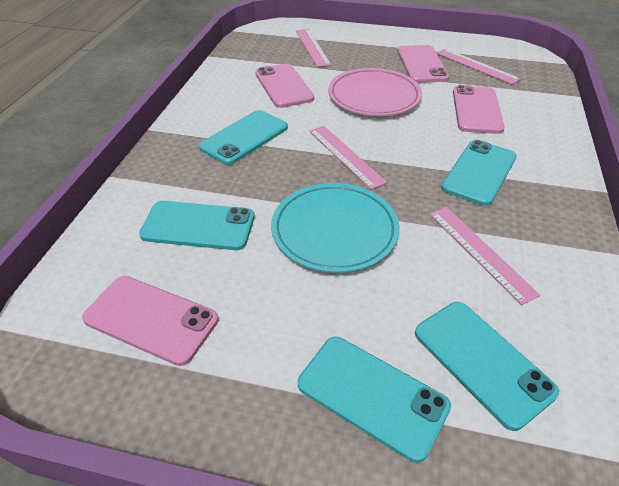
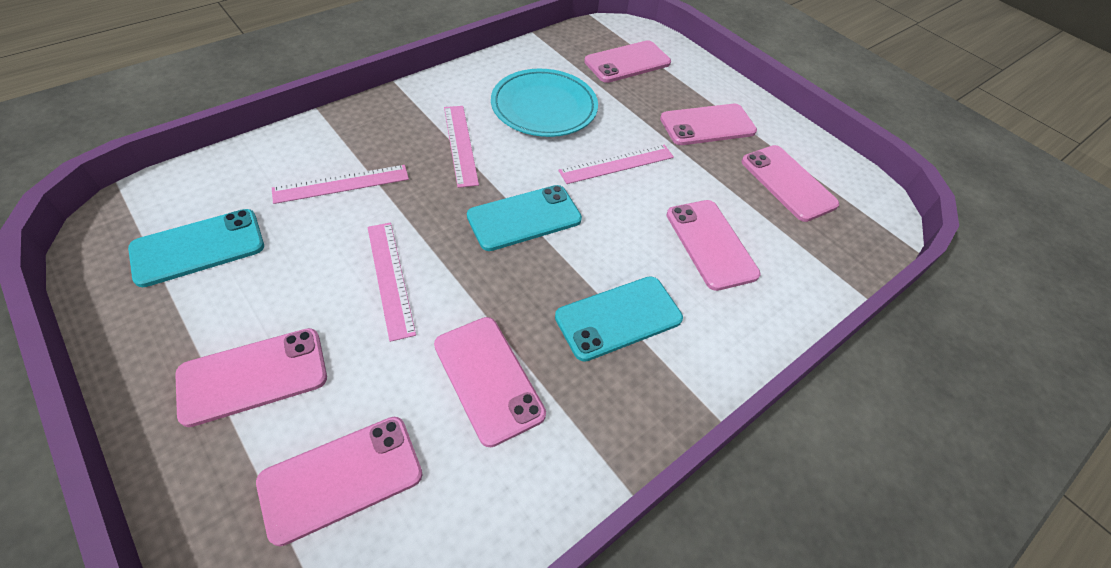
pink phone: 4 -> 7
pink plate: 1 -> 0
turquoise phone: 5 -> 3

